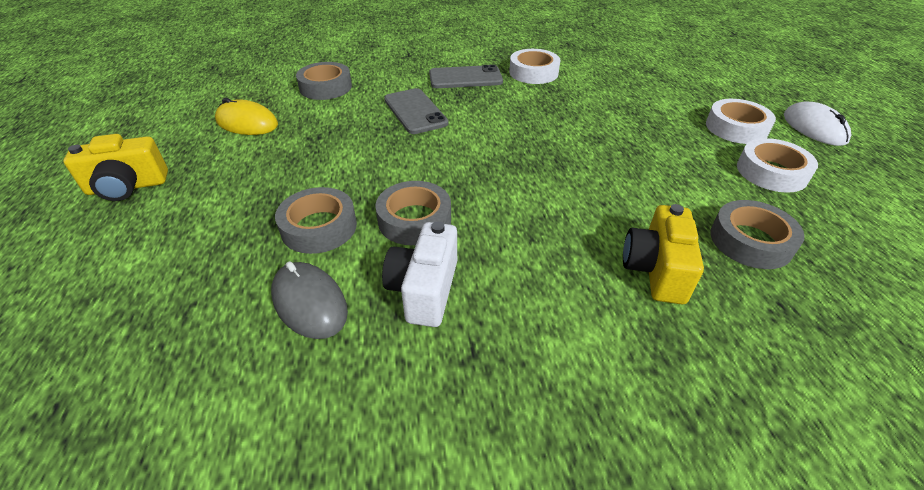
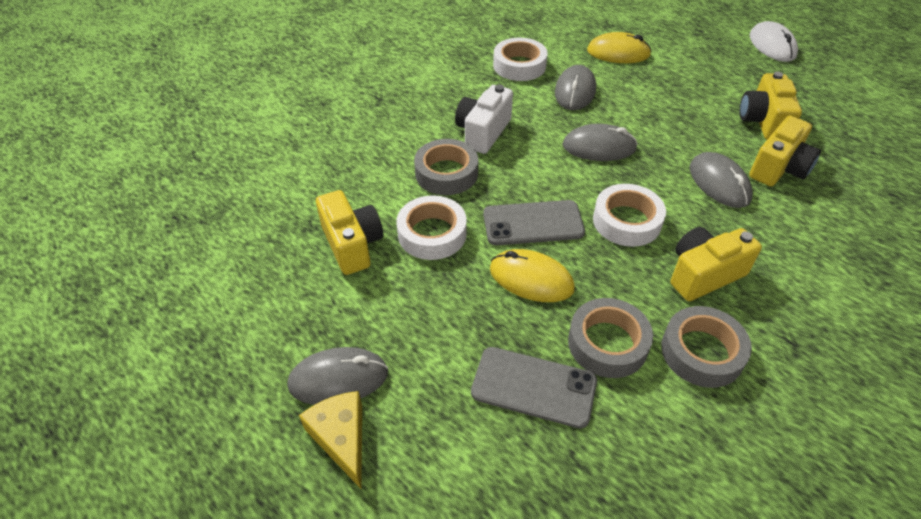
grey mouse: 1 -> 4
grey tape: 4 -> 3
yellow camera: 2 -> 4
yellow cheese: 0 -> 1
yellow mouse: 1 -> 2

